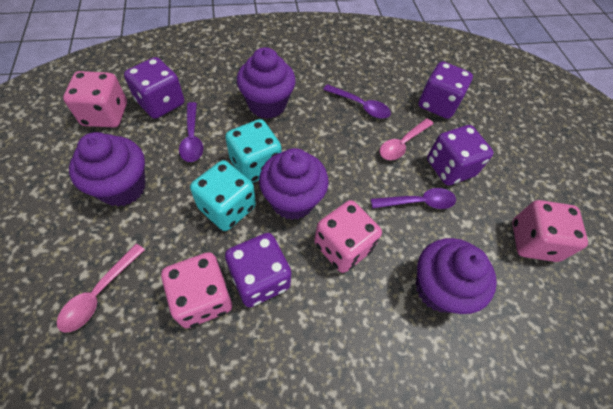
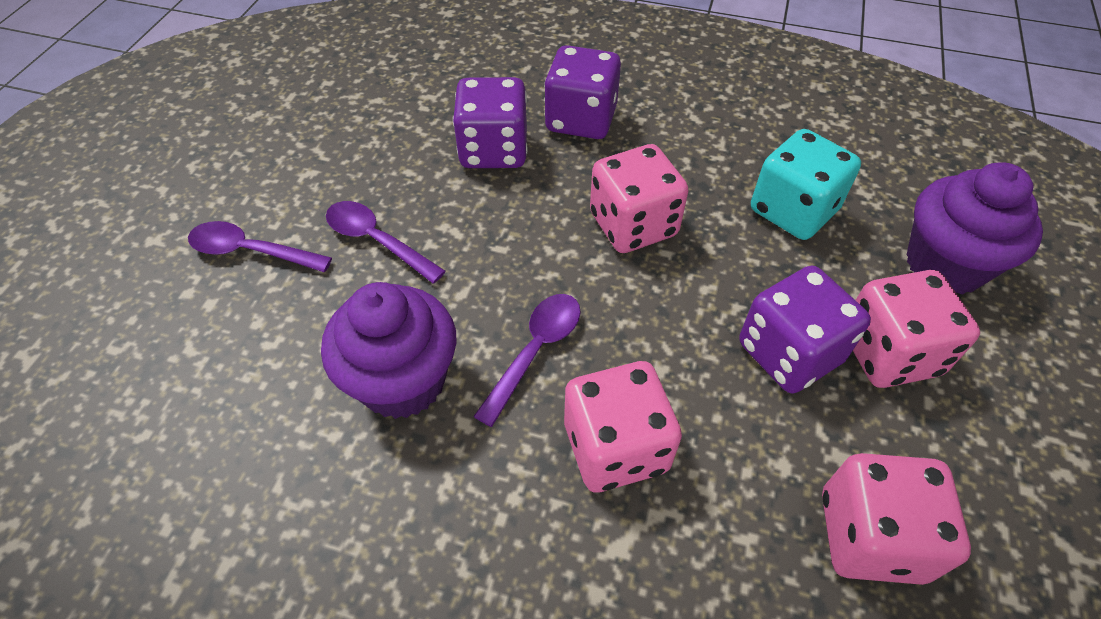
pink spoon: 2 -> 0
purple cupcake: 4 -> 2
purple dice: 4 -> 3
turquoise dice: 2 -> 1

